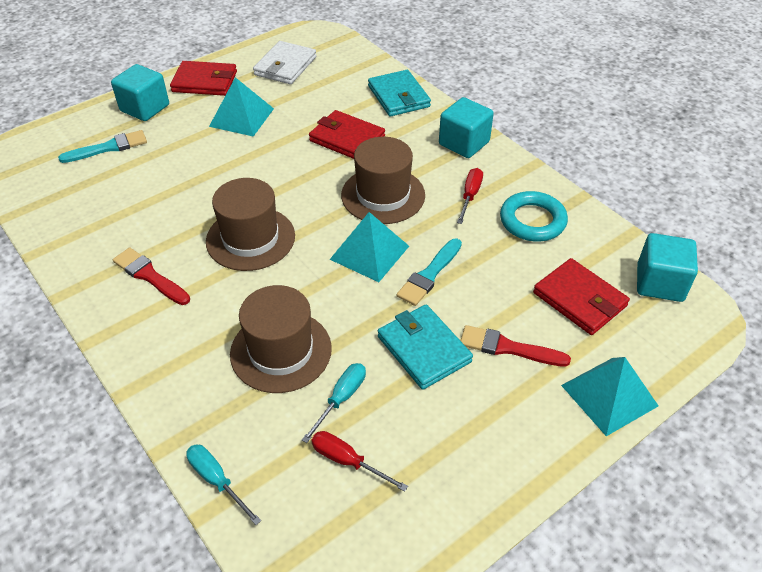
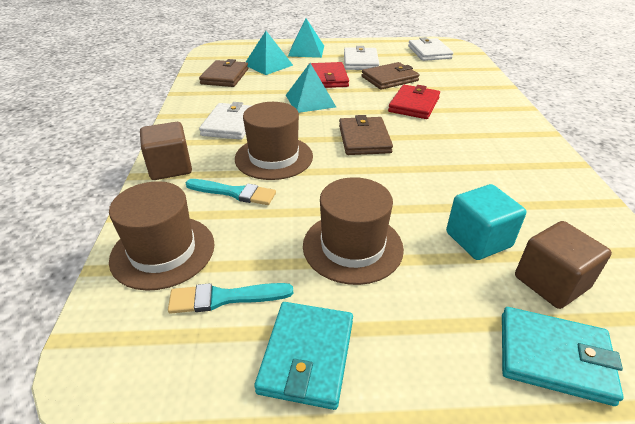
brown cube: 0 -> 2
brown wallet: 0 -> 3
red brush: 2 -> 0
red screwdriver: 2 -> 0
red wallet: 3 -> 2
turquoise cube: 3 -> 1
turquoise ring: 1 -> 0
turquoise screwdriver: 2 -> 0
white wallet: 1 -> 3

